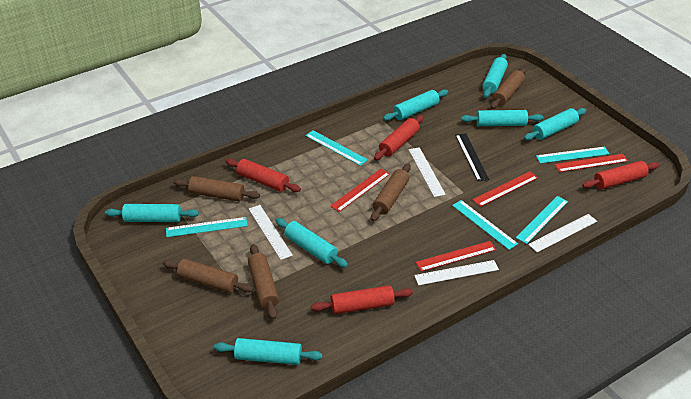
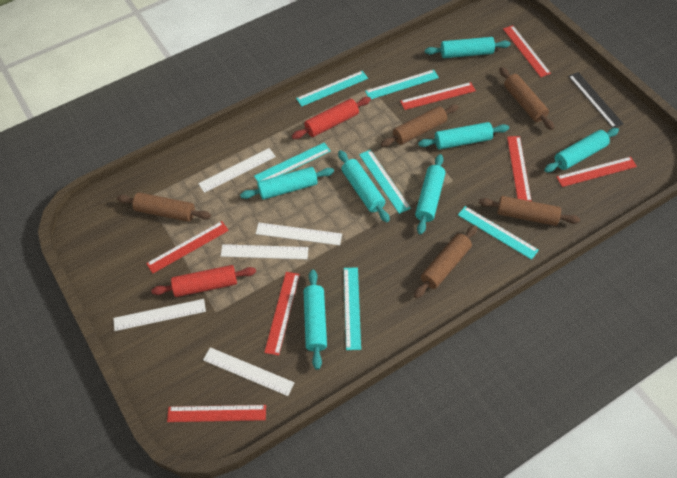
red rolling pin: 4 -> 2
red ruler: 4 -> 7
turquoise ruler: 5 -> 6
white ruler: 4 -> 5

